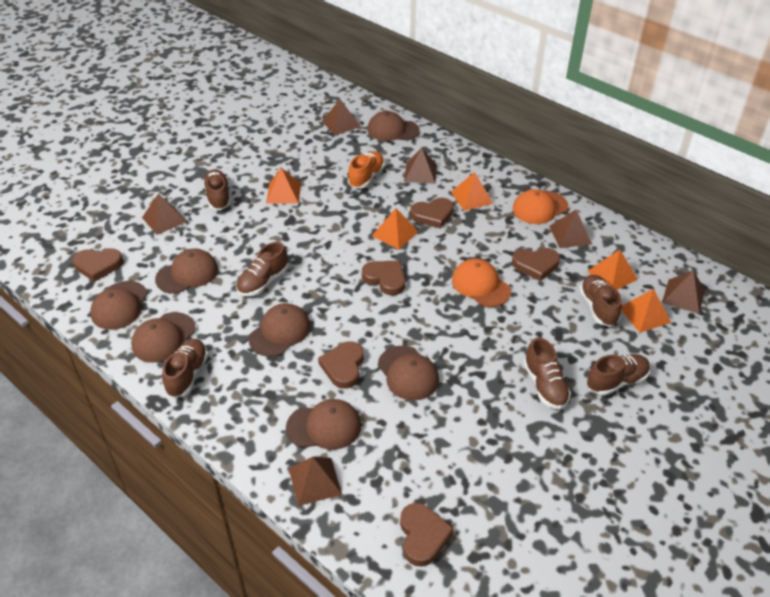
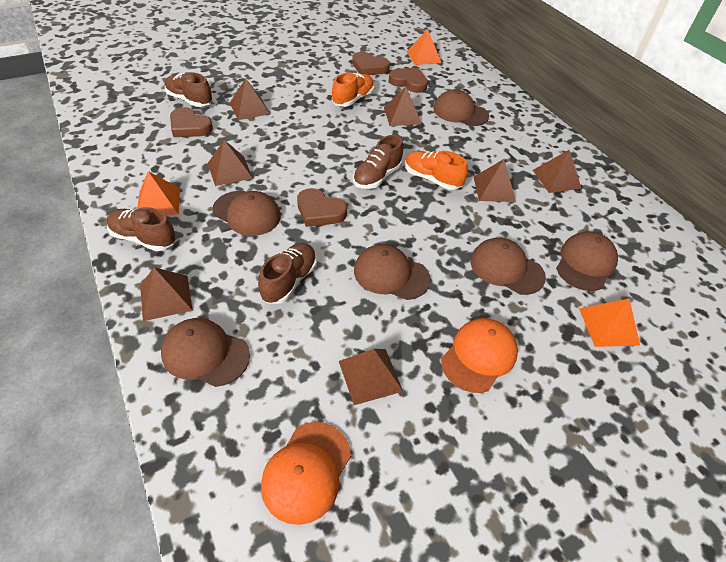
brown cap: 7 -> 6
brown heart: 6 -> 4
brown pyramid: 6 -> 7
brown shoe: 6 -> 4
orange pyramid: 5 -> 3
orange shoe: 1 -> 2

